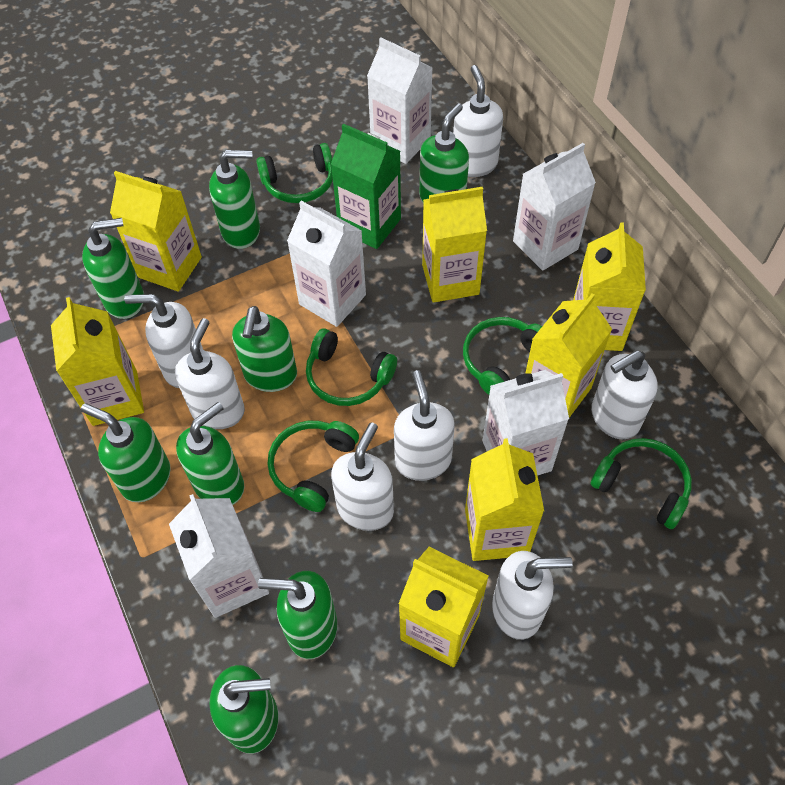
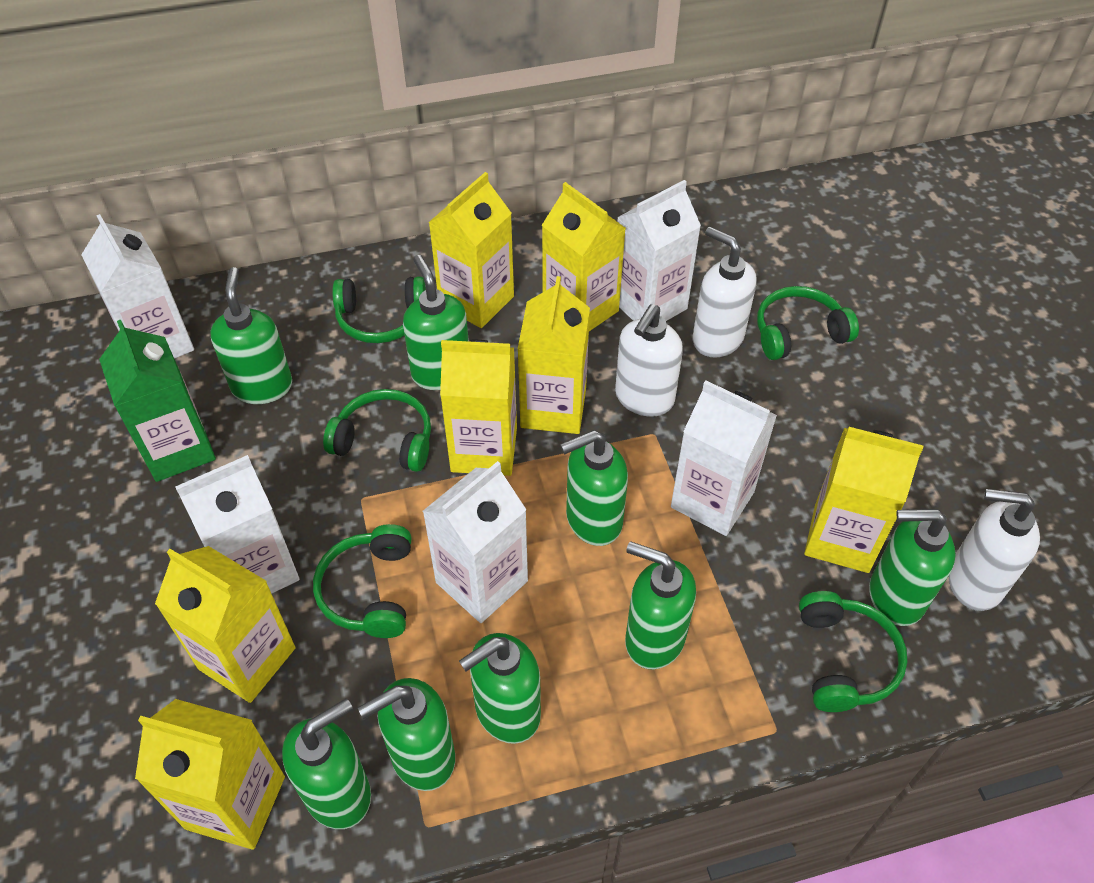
white soap dispenser: 7 -> 3

